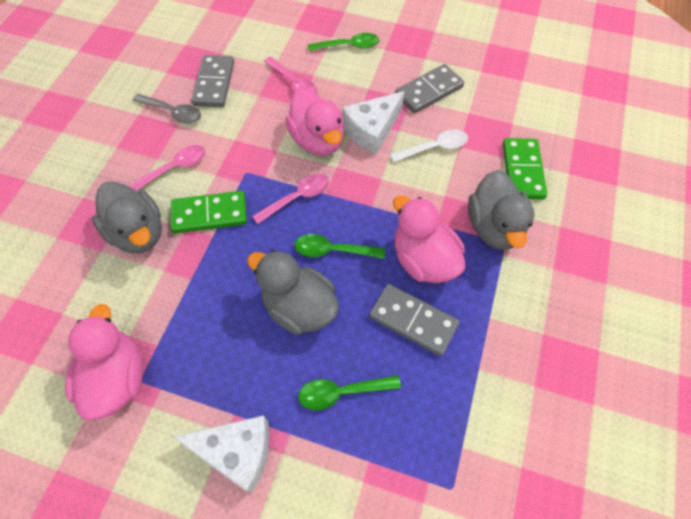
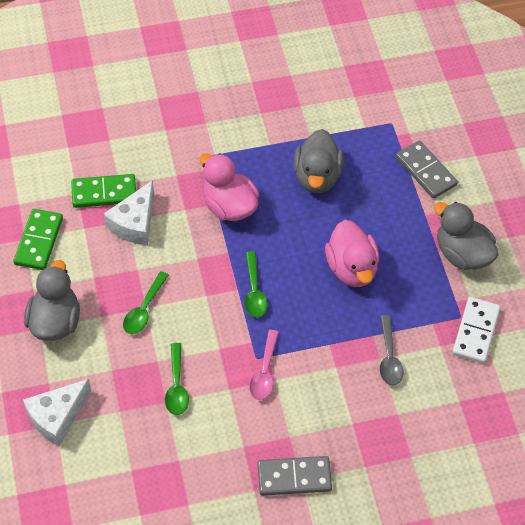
grey domino: 3 -> 2
pink duck: 3 -> 2
pink spoon: 3 -> 1
white domino: 0 -> 1
white spoon: 1 -> 0

